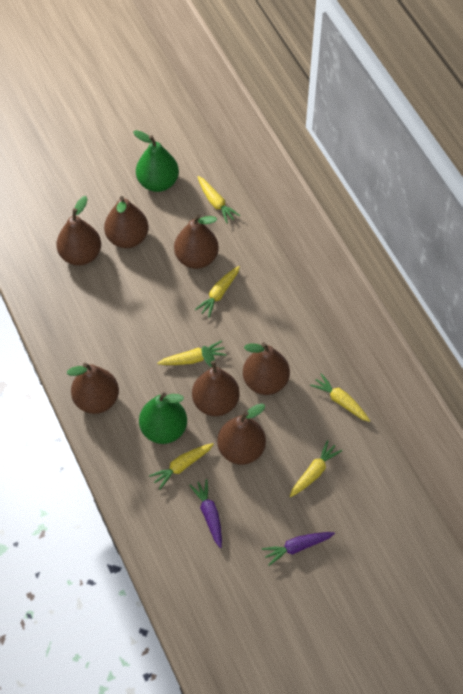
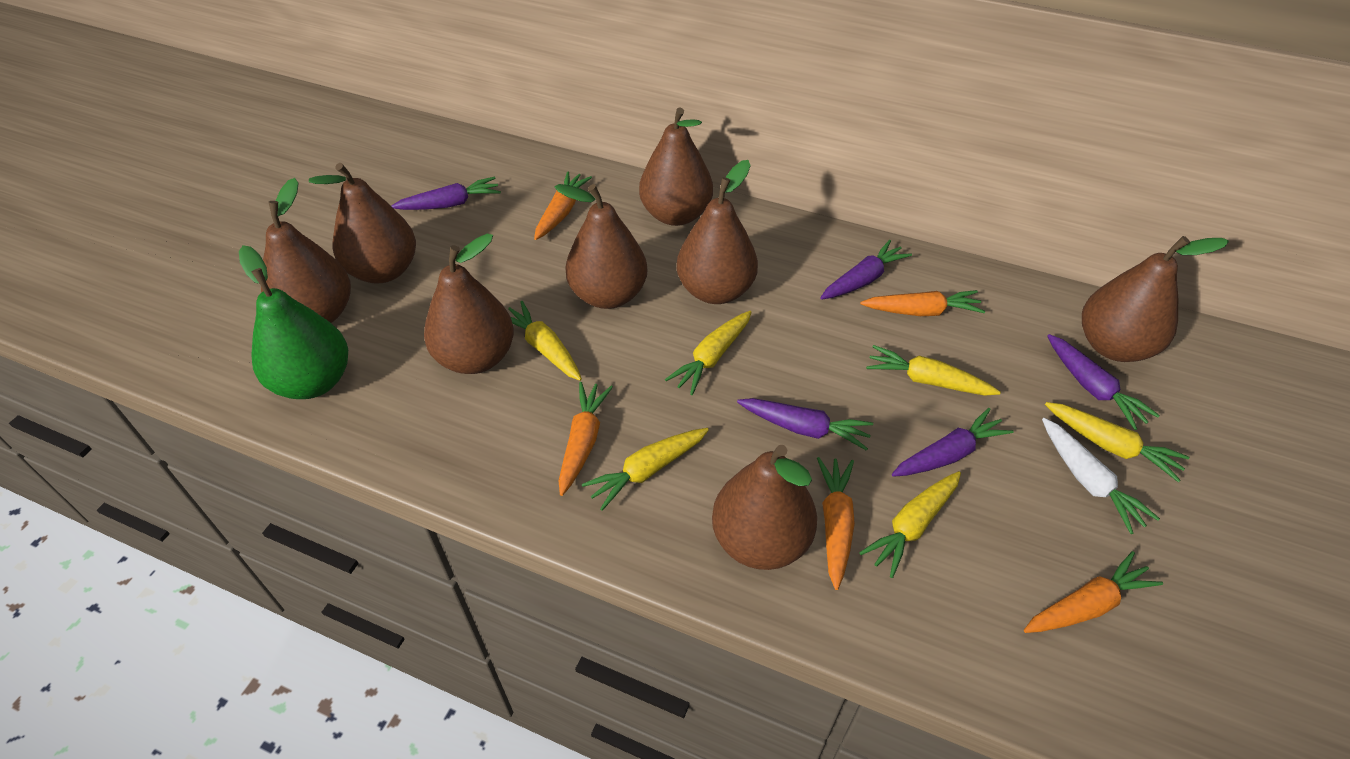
brown pear: 7 -> 8
green pear: 2 -> 1
orange carrot: 0 -> 5
purple carrot: 2 -> 5
white carrot: 0 -> 1

